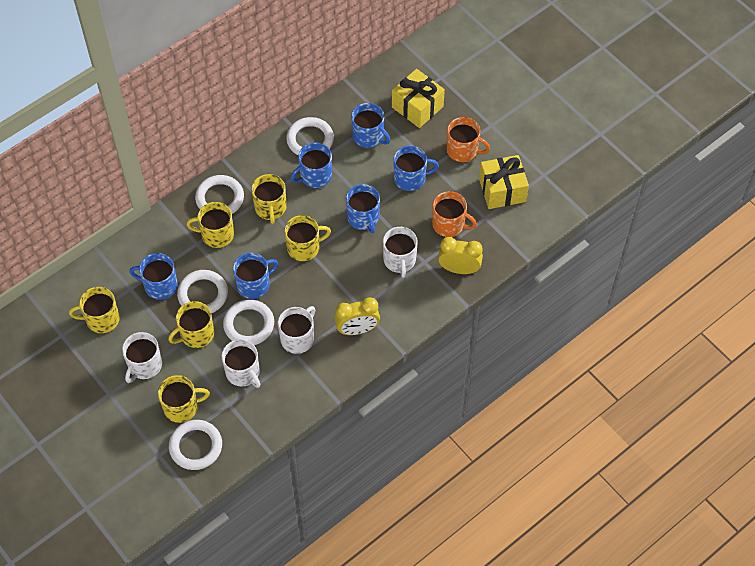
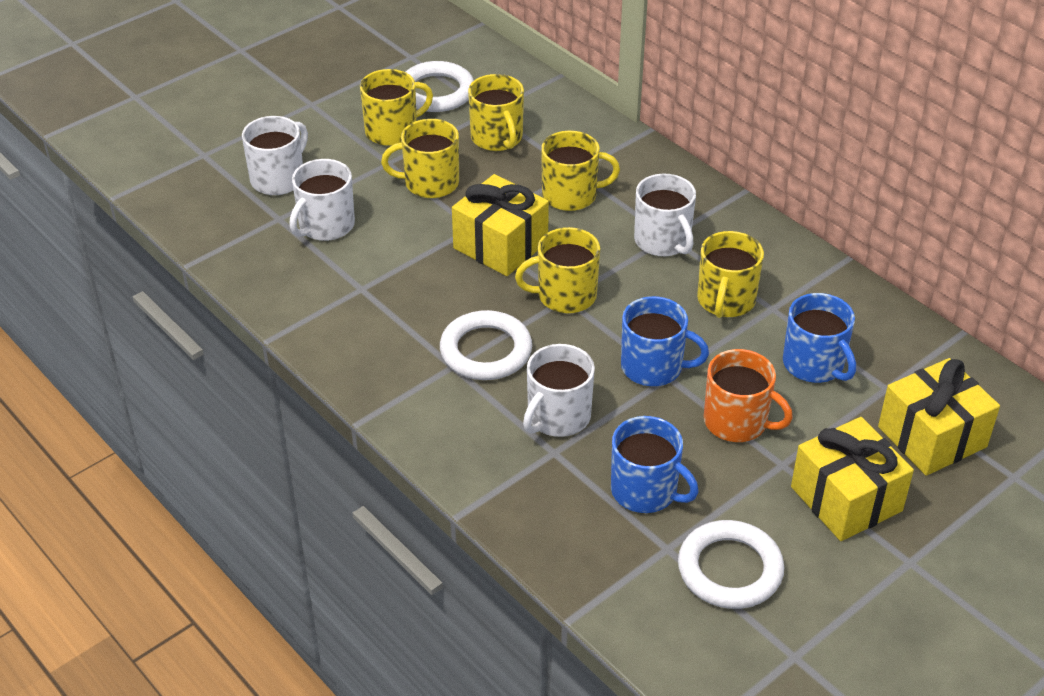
blue mug: 6 -> 3
orange mug: 2 -> 1
white ring: 5 -> 3
yellow clock: 2 -> 0
yellow gift: 2 -> 3

